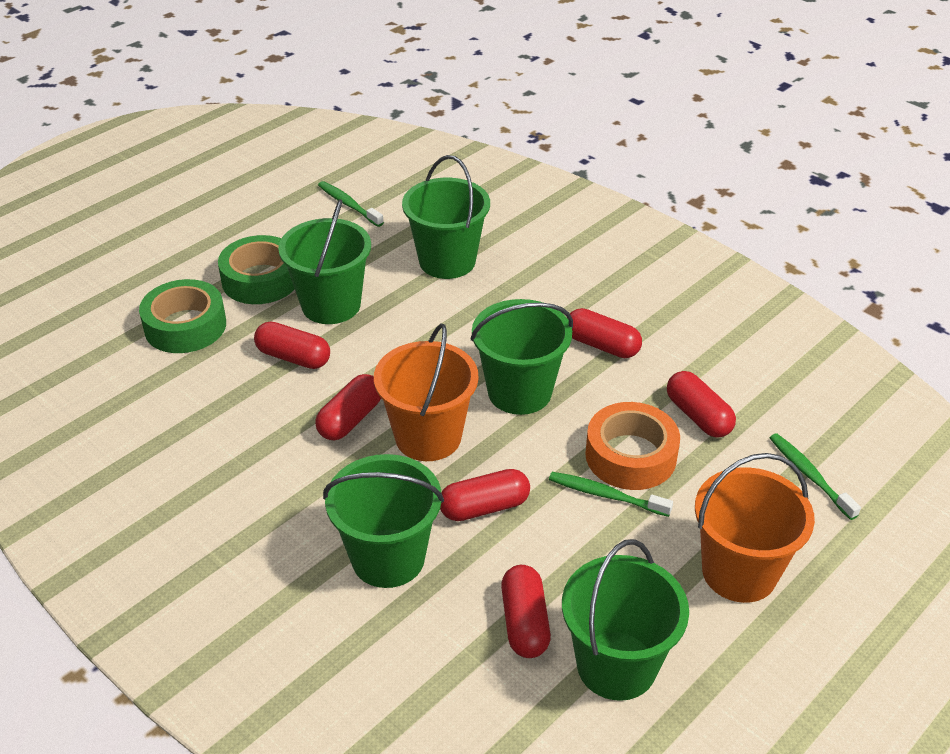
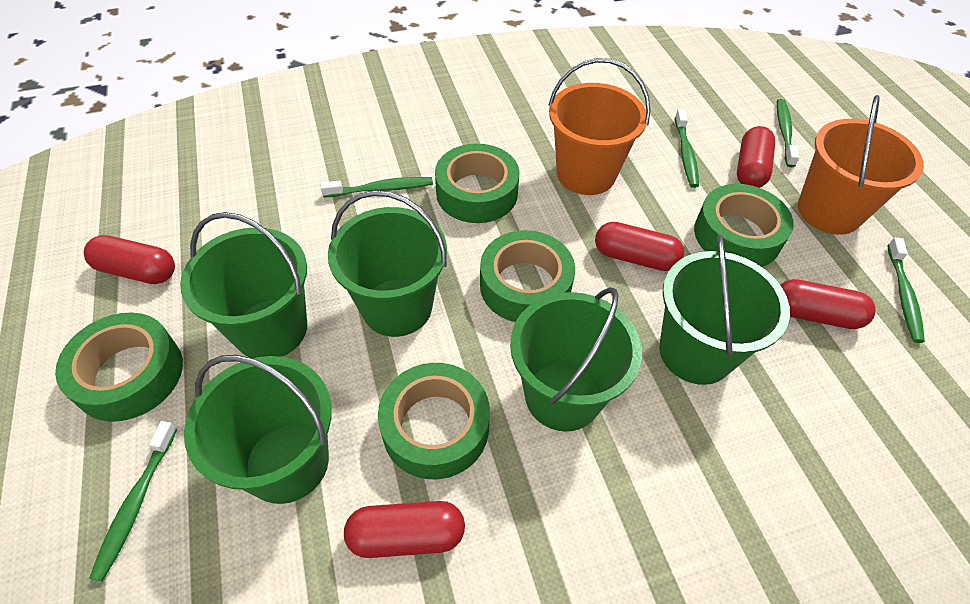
green tape: 2 -> 5
green toothbrush: 3 -> 5
orange tape: 1 -> 0
red capsule: 6 -> 5

